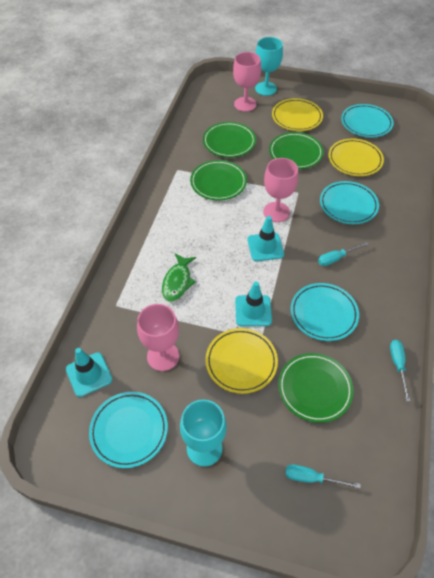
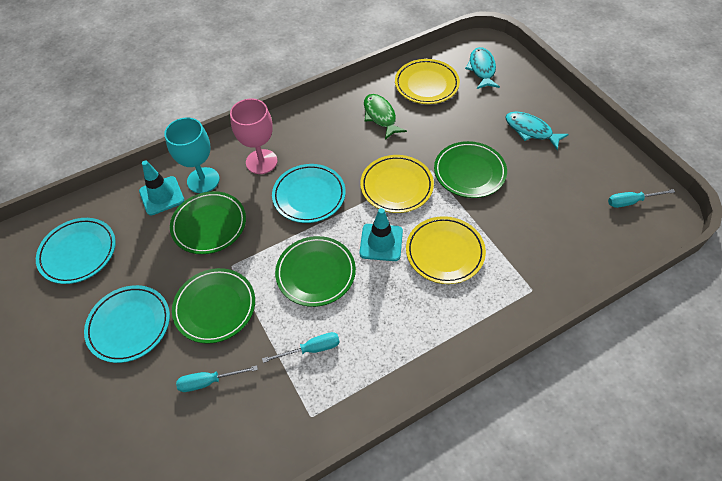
pink goblet: 3 -> 1
turquoise fish: 0 -> 2
turquoise goblet: 2 -> 1
turquoise plate: 4 -> 3
turquoise traffic cone: 3 -> 2

